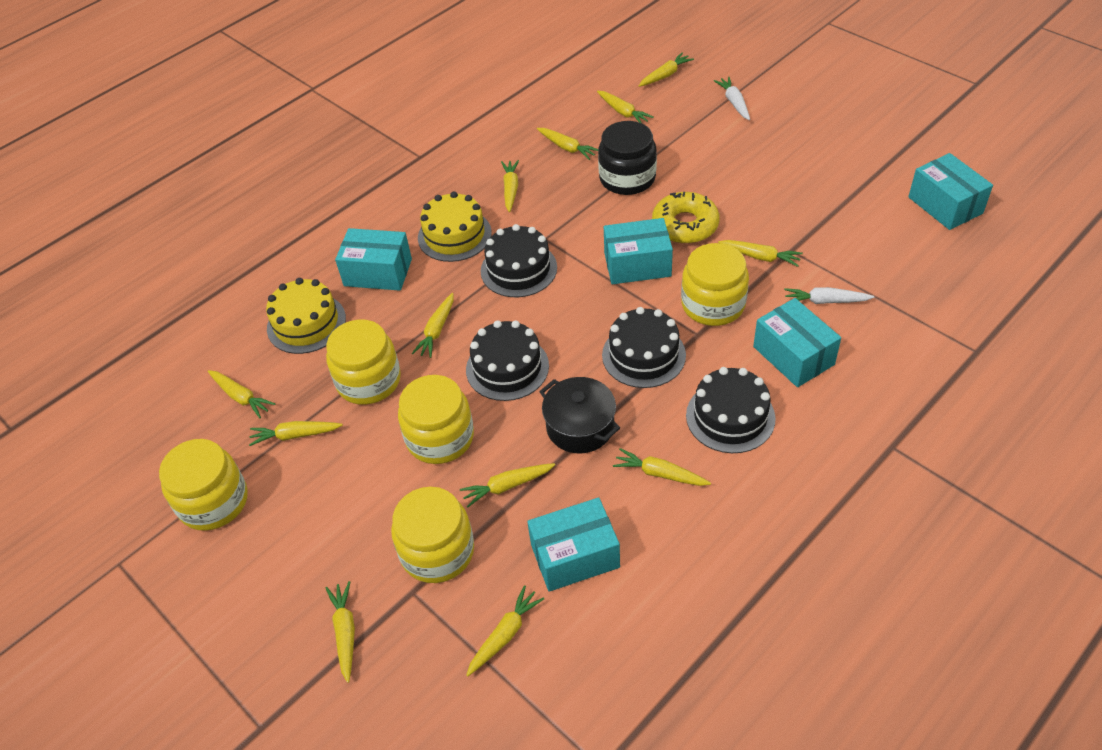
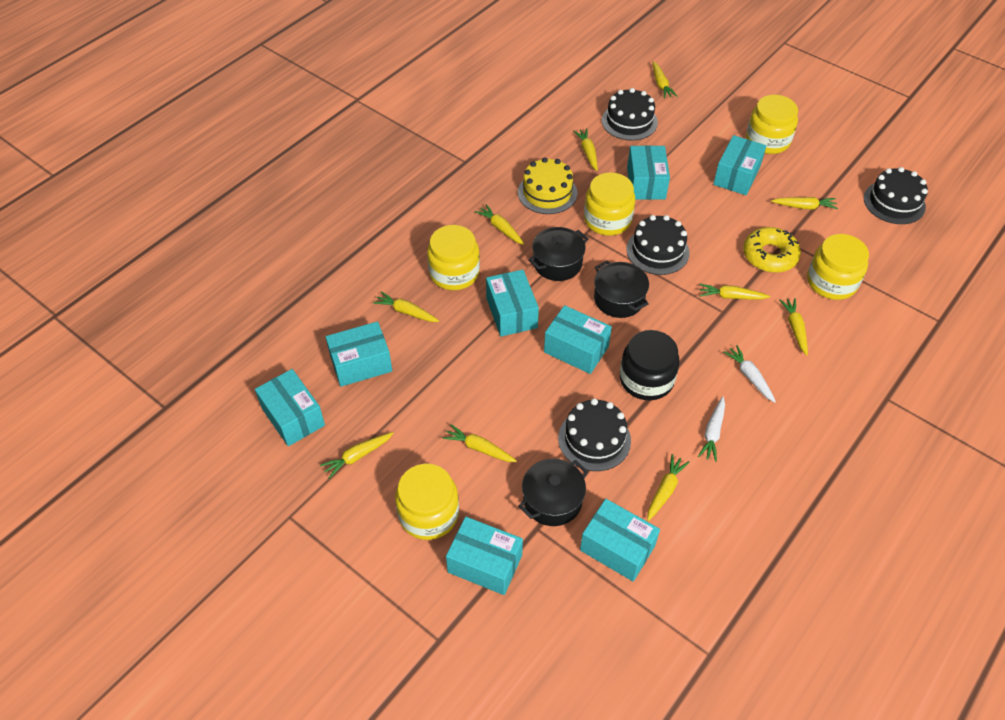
black pot: 1 -> 3
turquoise box: 5 -> 8
yellow cake: 2 -> 1
yellow carrot: 12 -> 10

